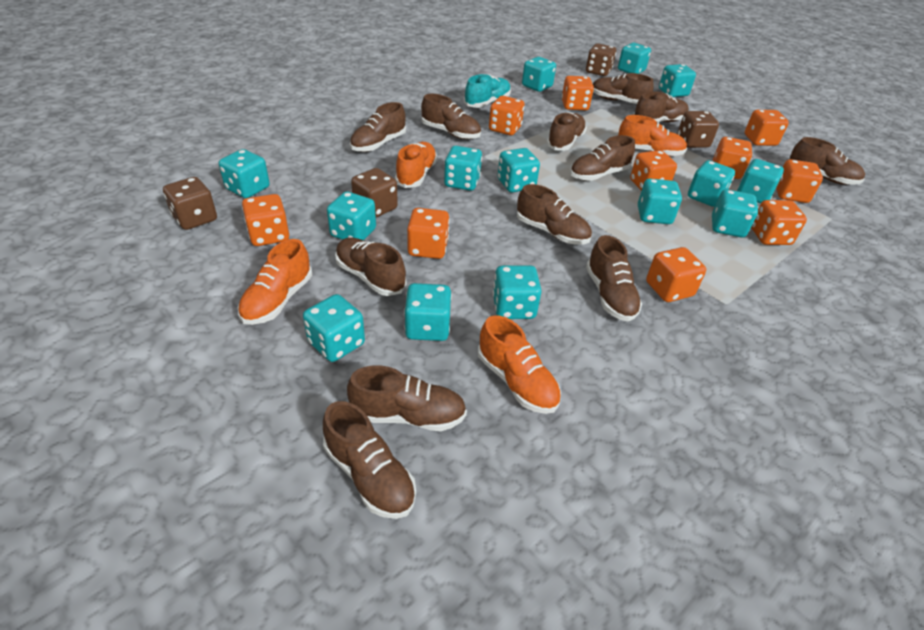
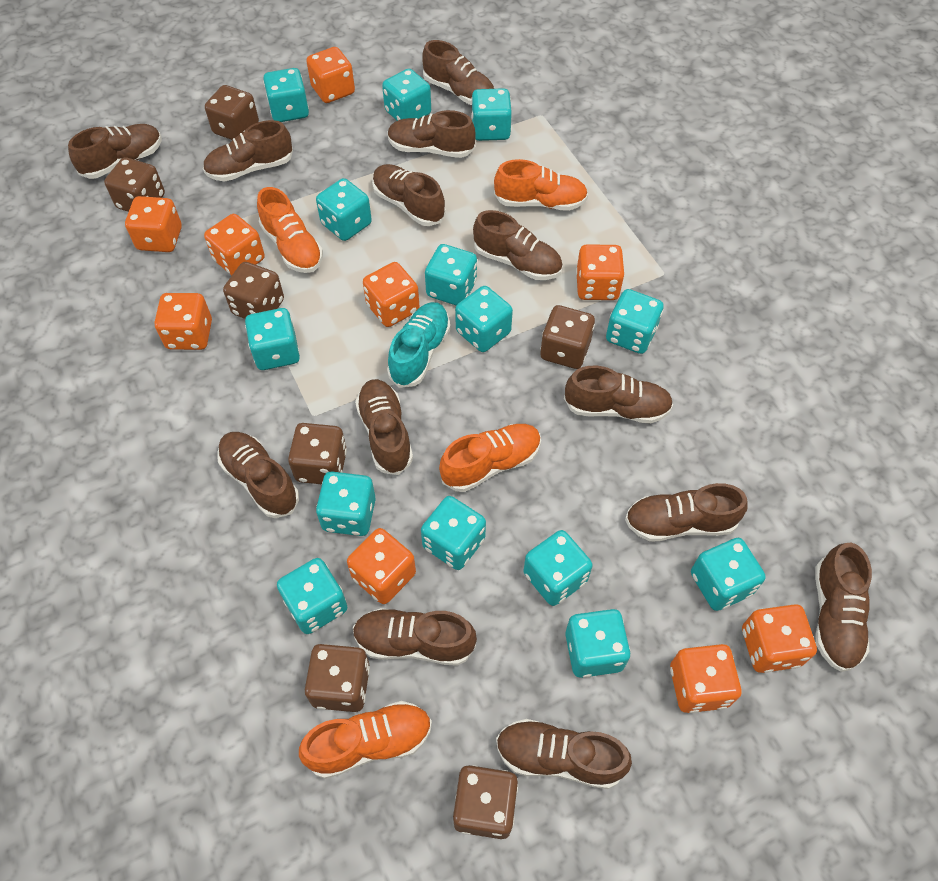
brown dice: 4 -> 7
brown shoe: 12 -> 13
orange dice: 10 -> 9

